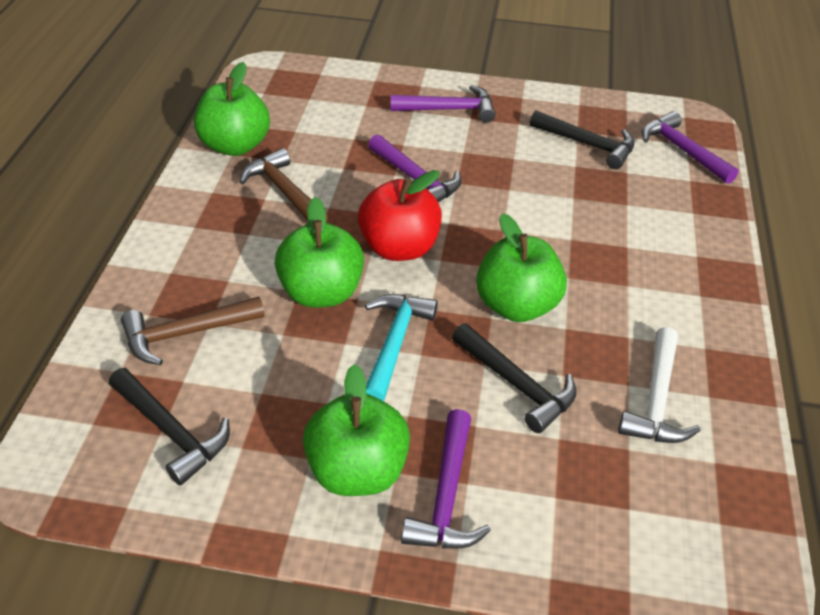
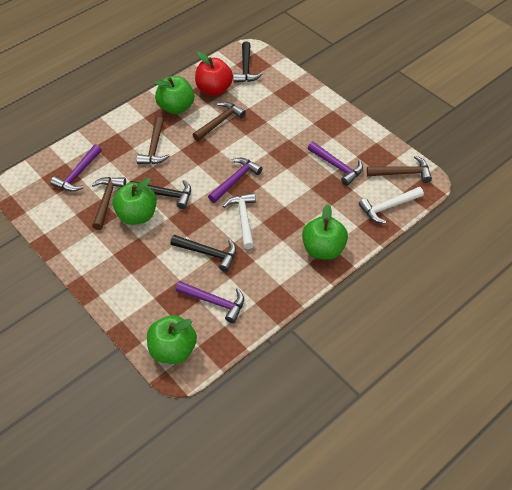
brown hammer: 2 -> 4
turquoise hammer: 1 -> 0
white hammer: 1 -> 2

